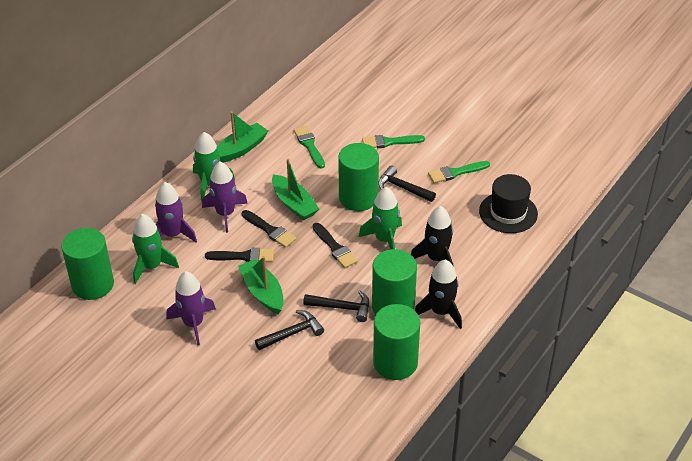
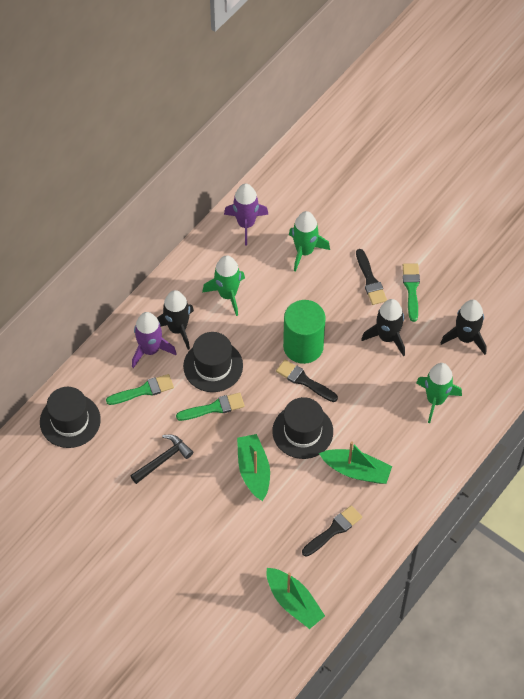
black hammer: 3 -> 1
black hat: 1 -> 3
black rocket: 2 -> 3
green cylinder: 4 -> 1
purple rocket: 3 -> 2

